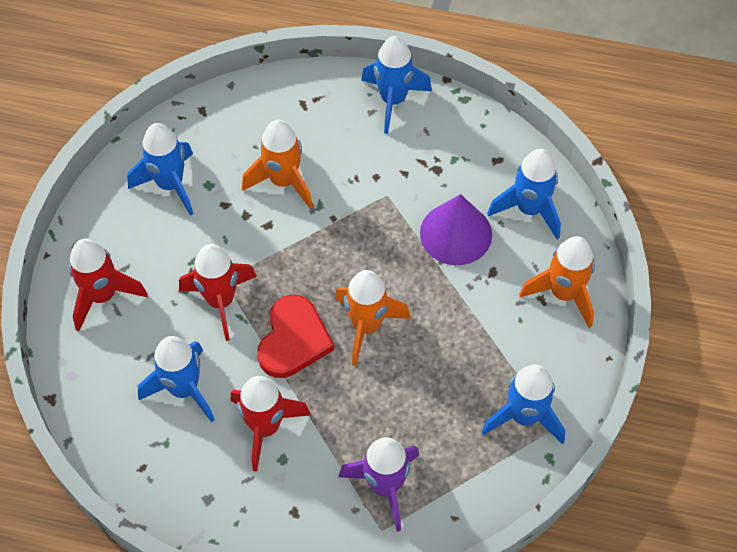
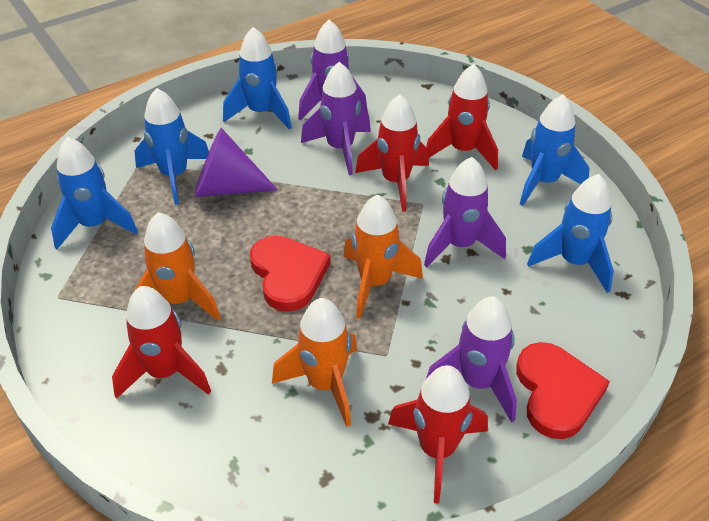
purple rocket: 1 -> 4
red heart: 1 -> 2
red rocket: 3 -> 4

